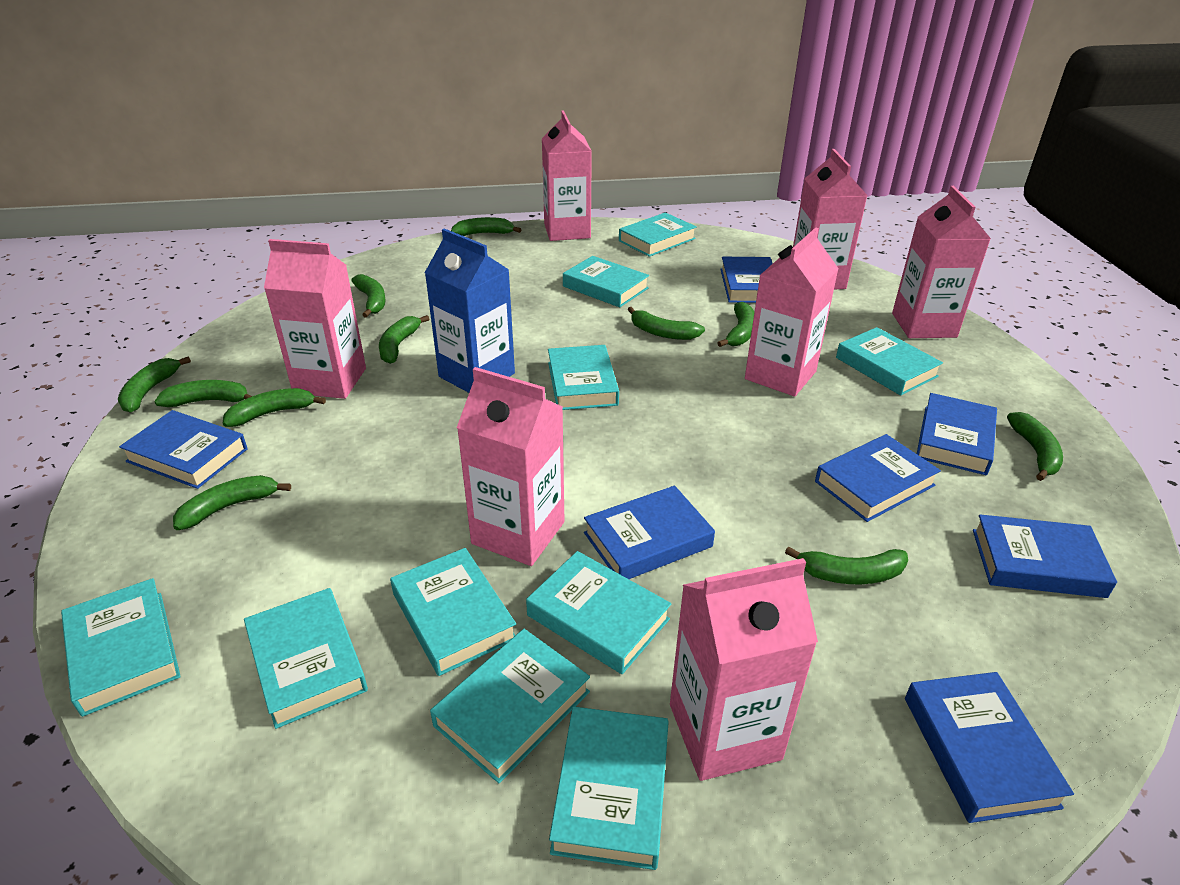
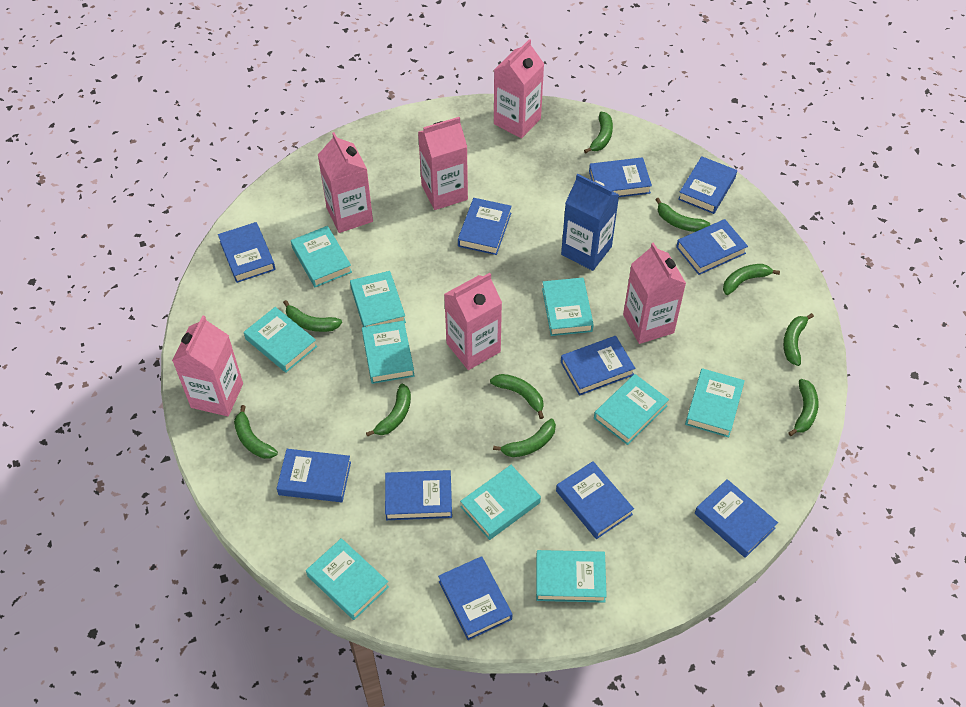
blue book: 7 -> 11
green banana: 11 -> 10
pink carton: 7 -> 6

